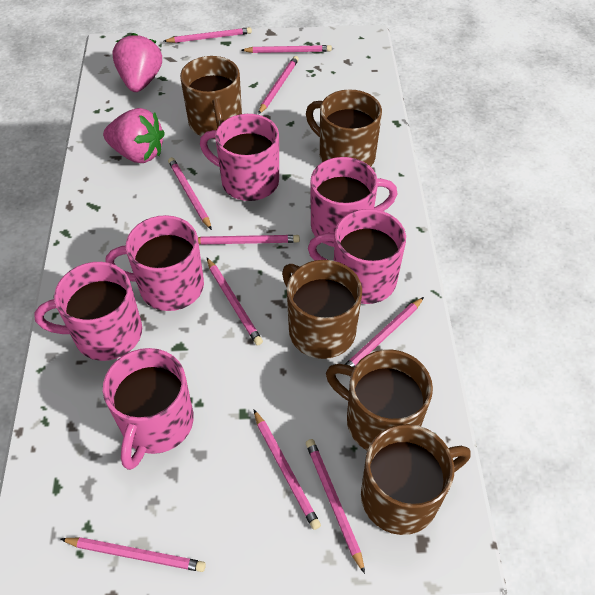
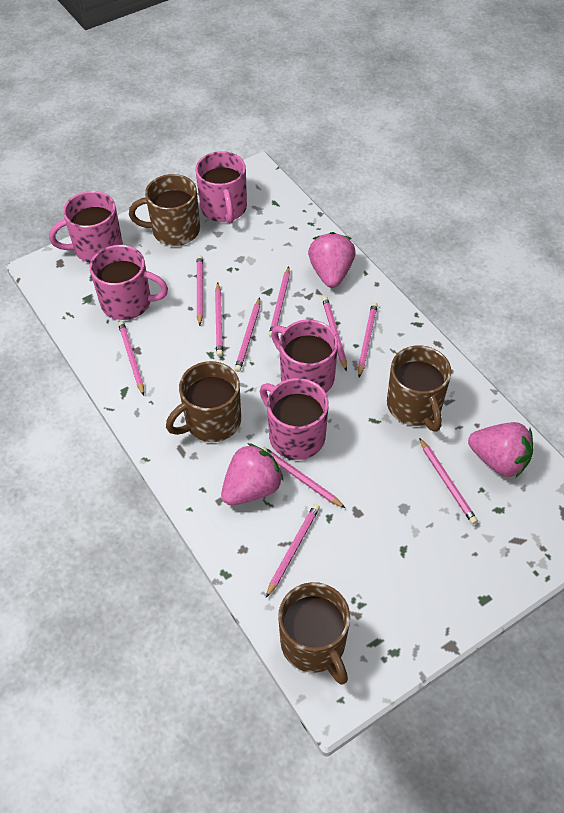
brown mug: 5 -> 4
pink mug: 6 -> 5
pink strawberry: 2 -> 3

